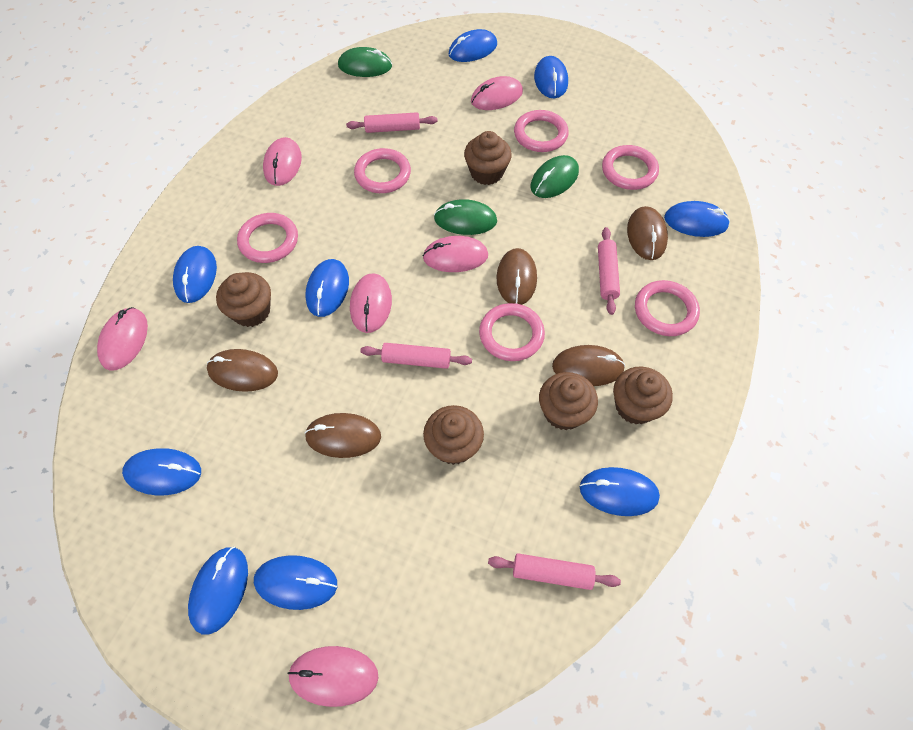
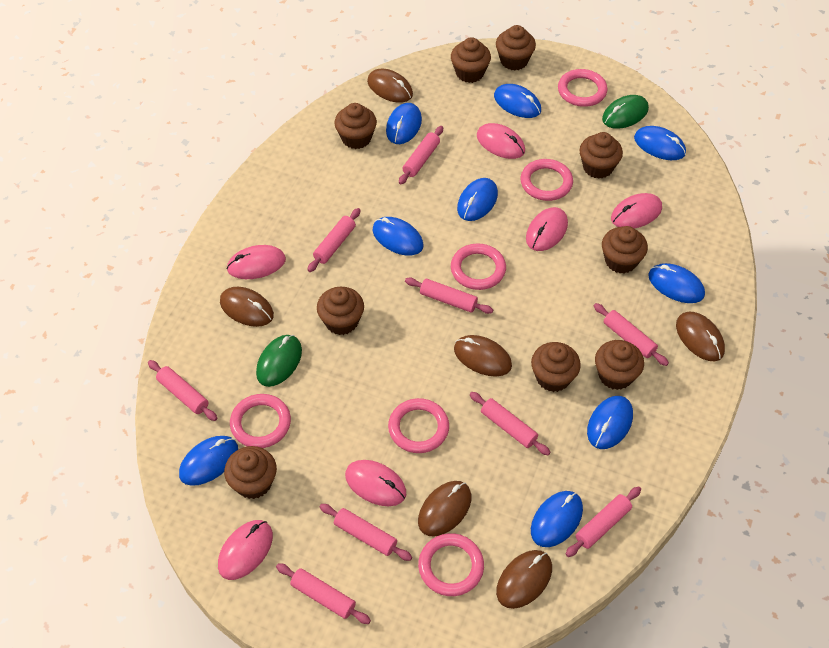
brown cupcake: 5 -> 9
brown mouse: 5 -> 6
green mouse: 3 -> 2
pink rolling pin: 4 -> 9

